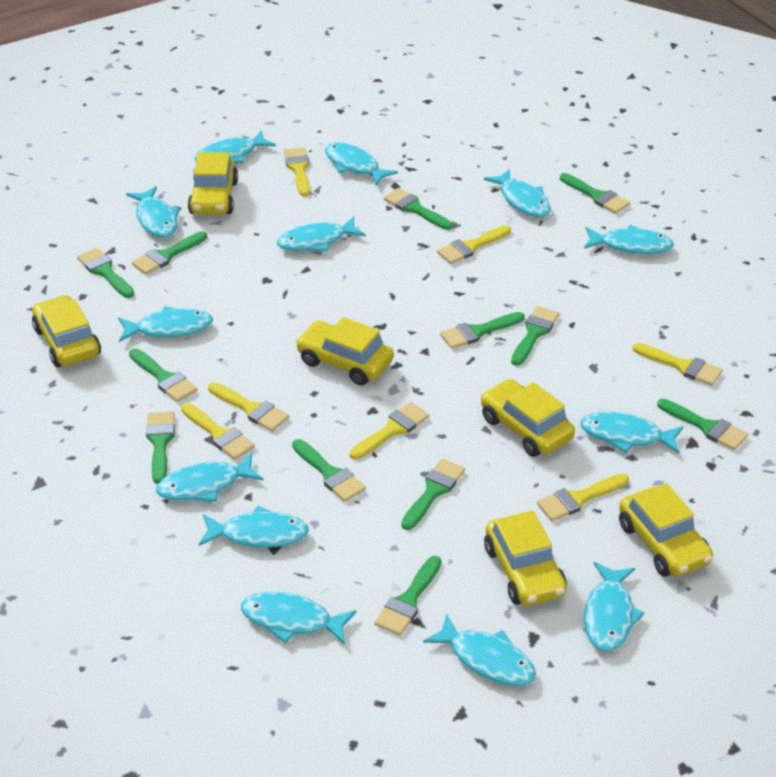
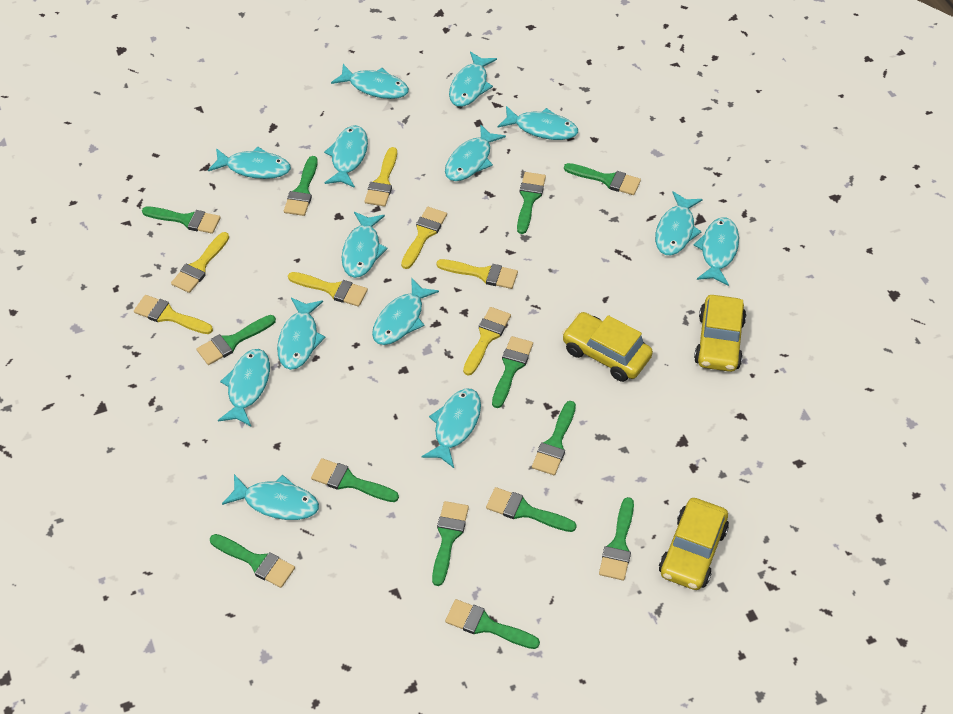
green brush: 12 -> 13
turquoise fish: 13 -> 14
yellow car: 6 -> 3

